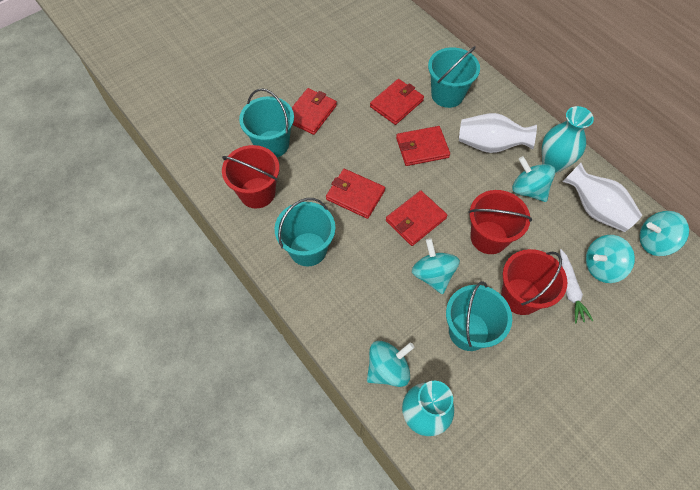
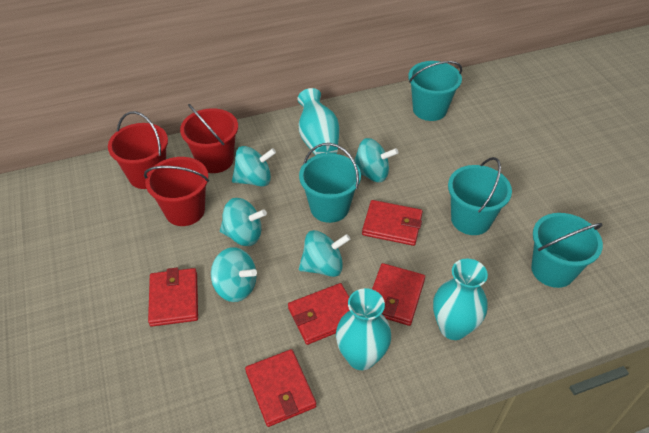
turquoise vase: 2 -> 3
white carrot: 1 -> 0
white vase: 2 -> 0

